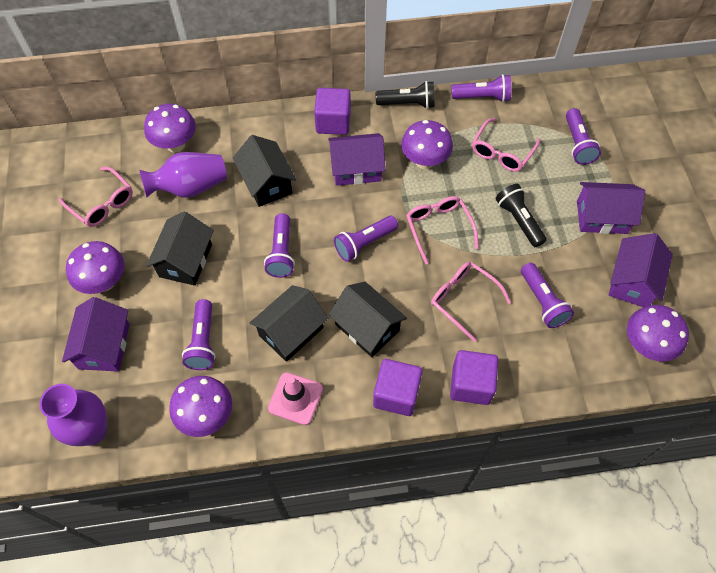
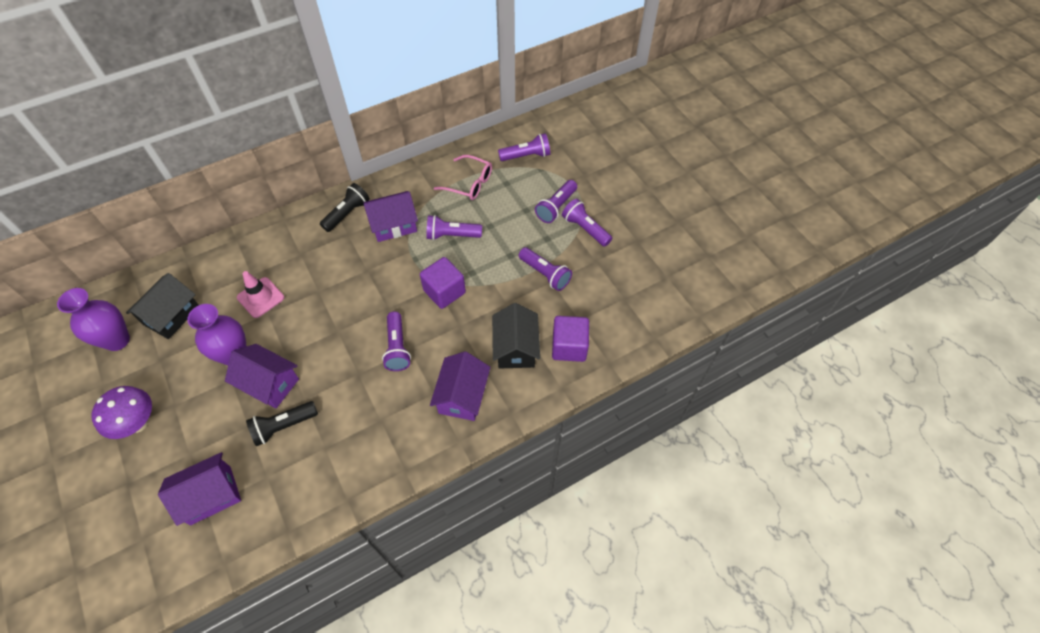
black house: 4 -> 2
pink glasses: 4 -> 1
purple cube: 3 -> 2
purple mushroom: 5 -> 1

